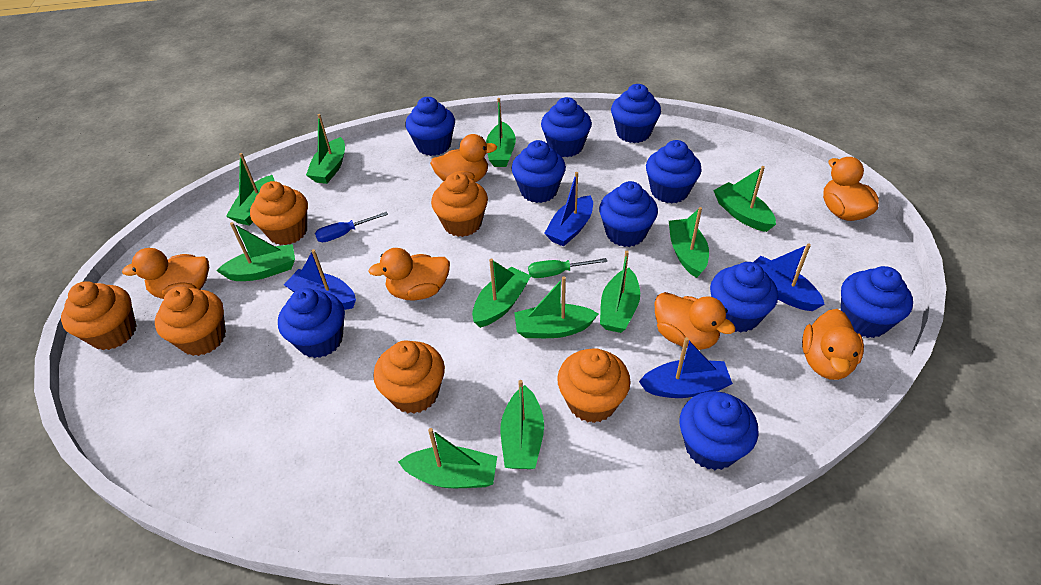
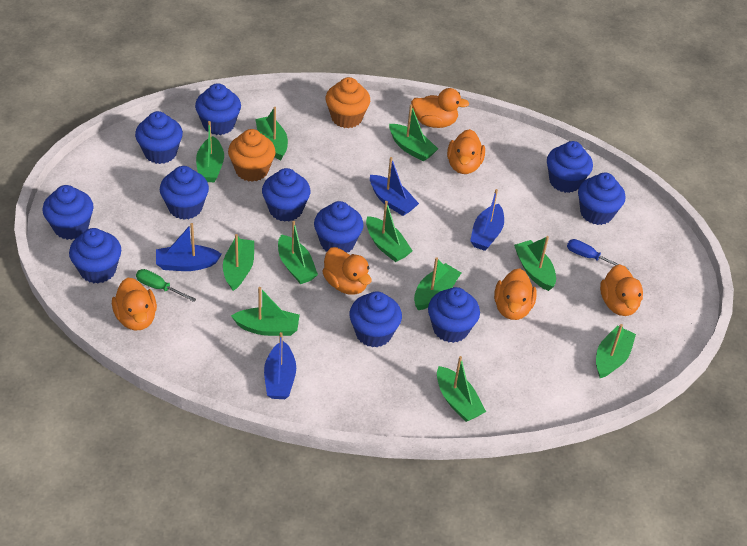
blue cupcake: 10 -> 11
orange cupcake: 6 -> 2

